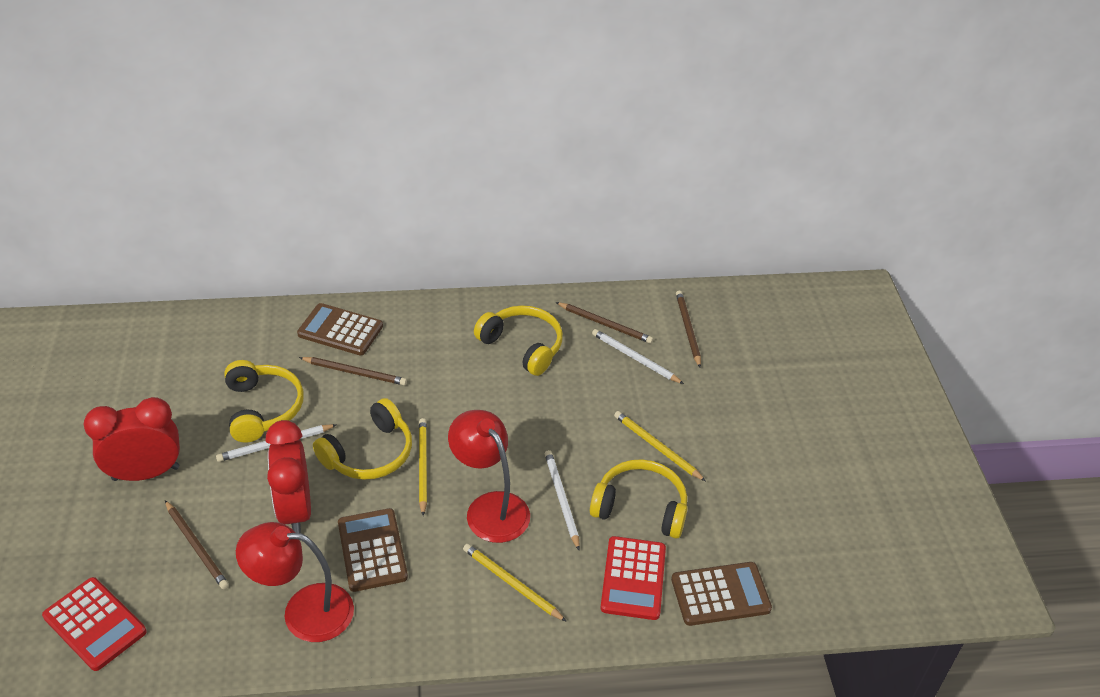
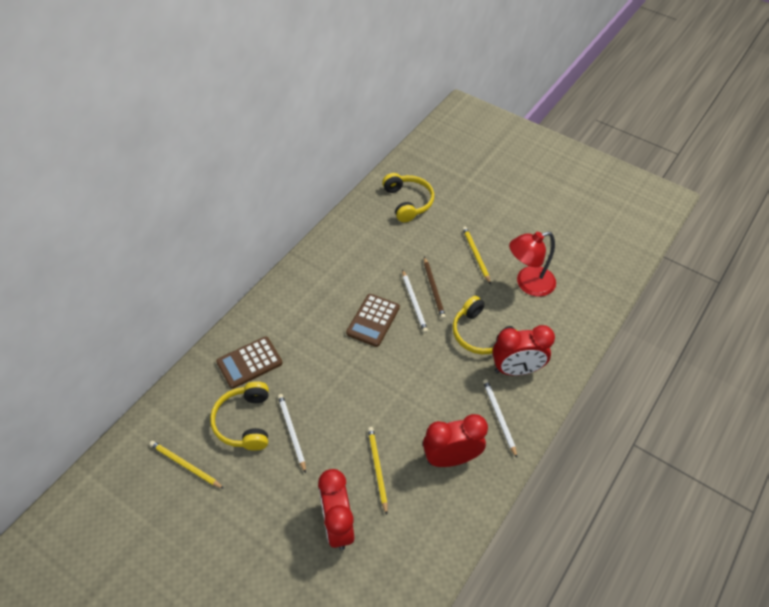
brown calculator: 3 -> 2
brown pencil: 4 -> 1
red calculator: 2 -> 0
red clock: 2 -> 3
red lamp: 2 -> 1
yellow headphones: 4 -> 3

